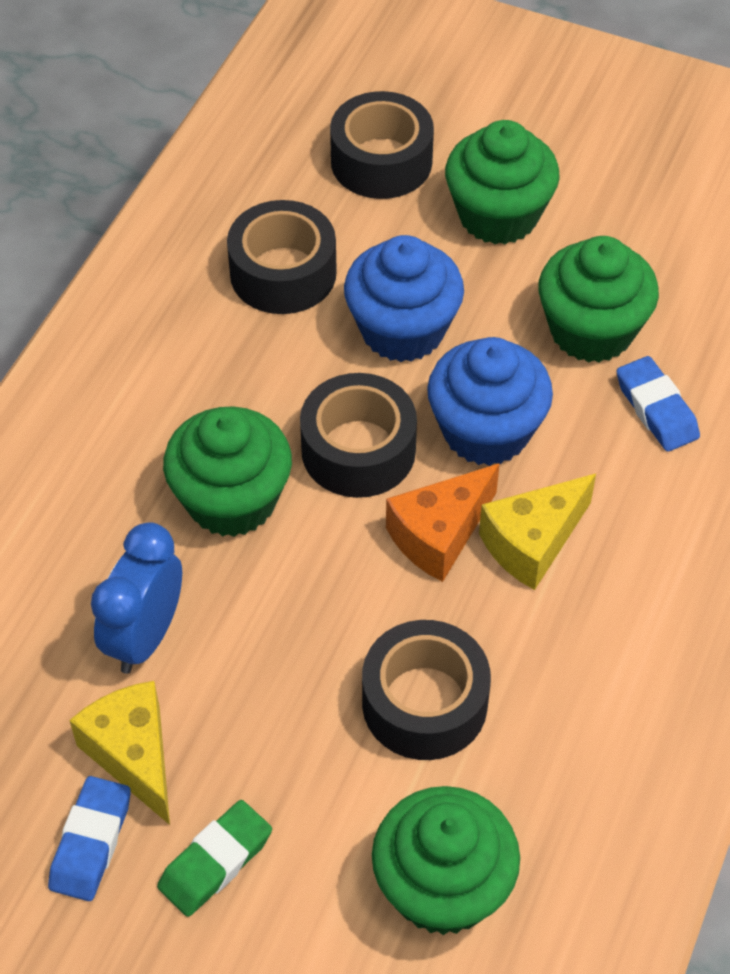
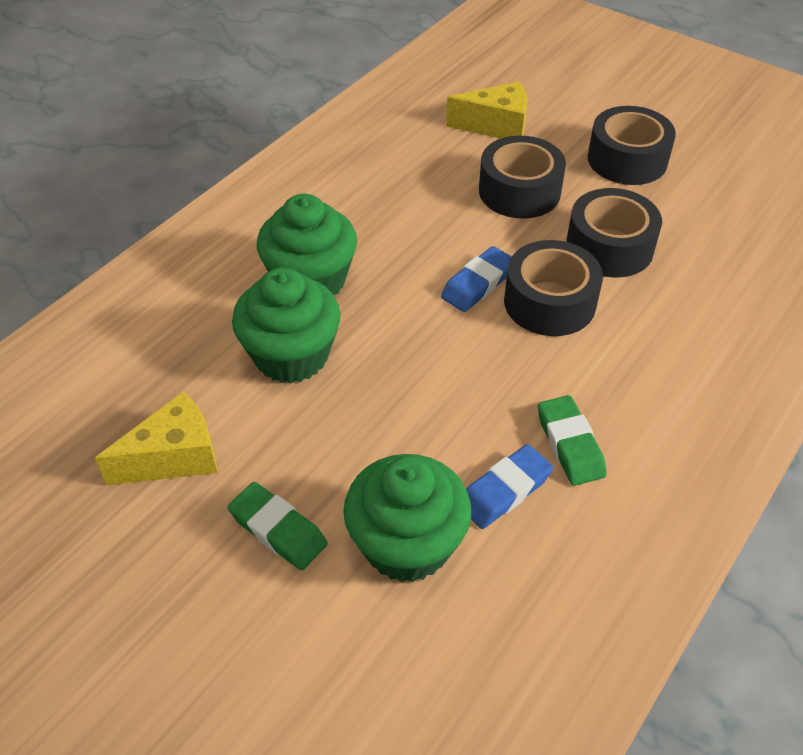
blue clock: 1 -> 0
blue cupcake: 2 -> 0
green cupcake: 4 -> 3
green eraser: 1 -> 2
orange cheese: 1 -> 0

